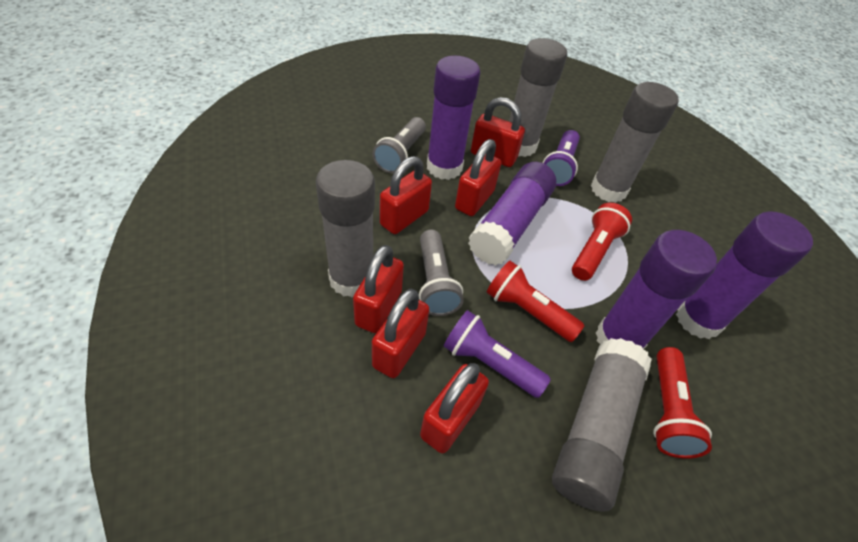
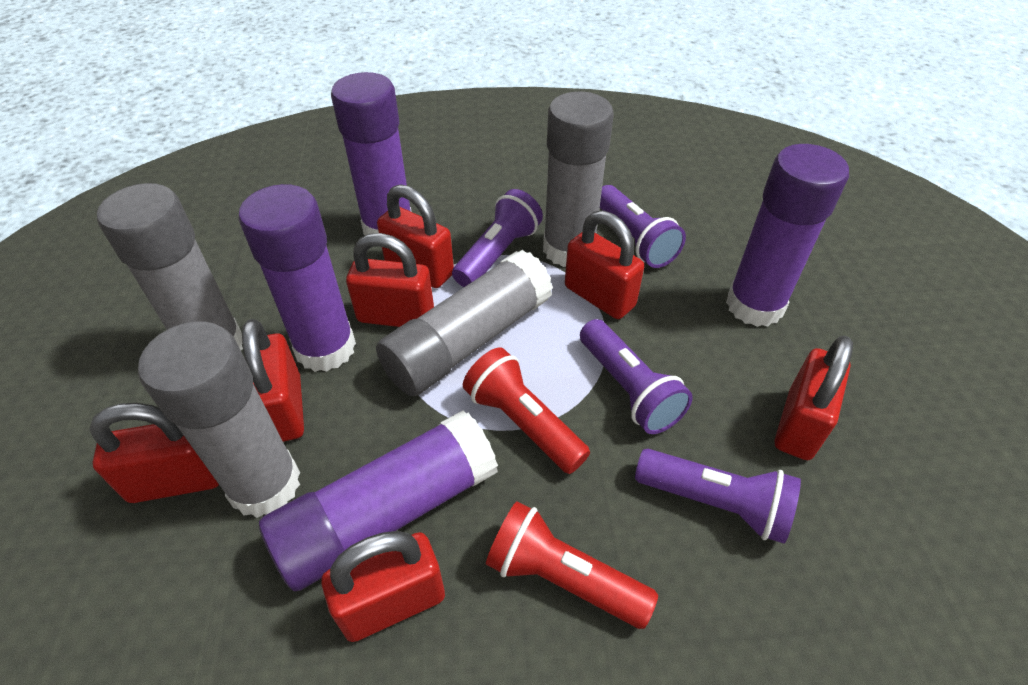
grey flashlight: 2 -> 0
purple flashlight: 2 -> 4
red flashlight: 3 -> 2
red padlock: 6 -> 7

